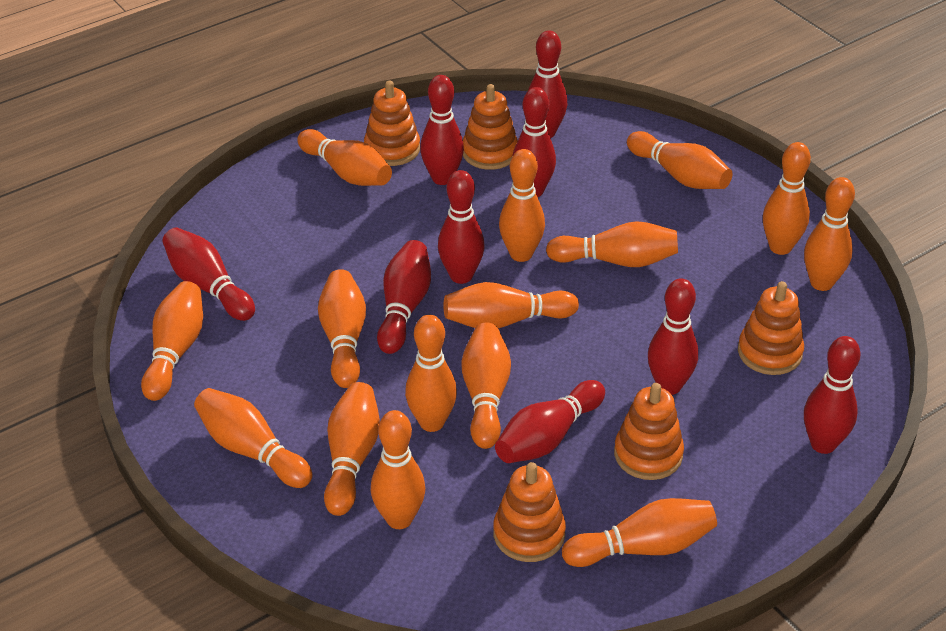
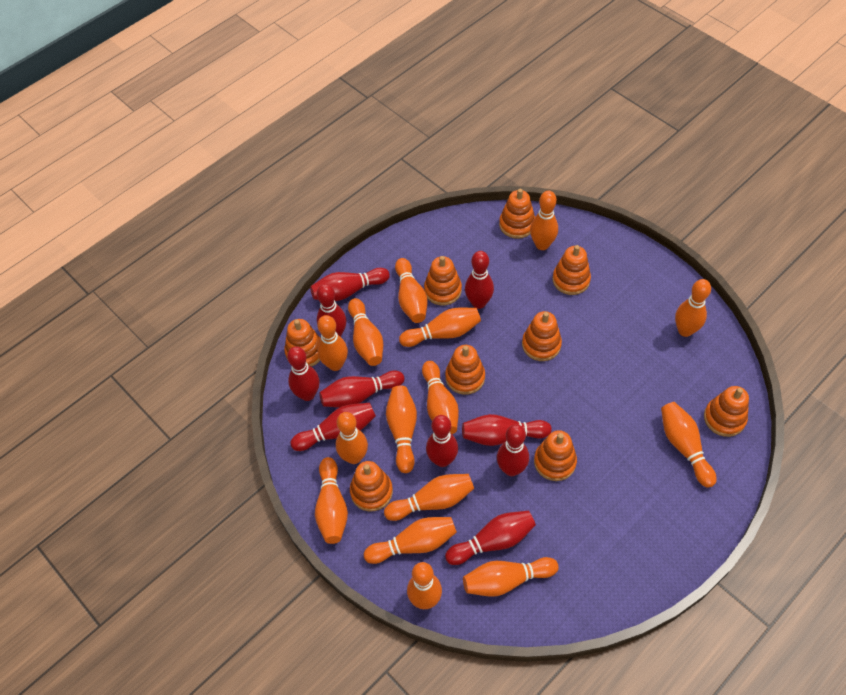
orange stacking toy: 5 -> 9
red bowling pin: 9 -> 10

